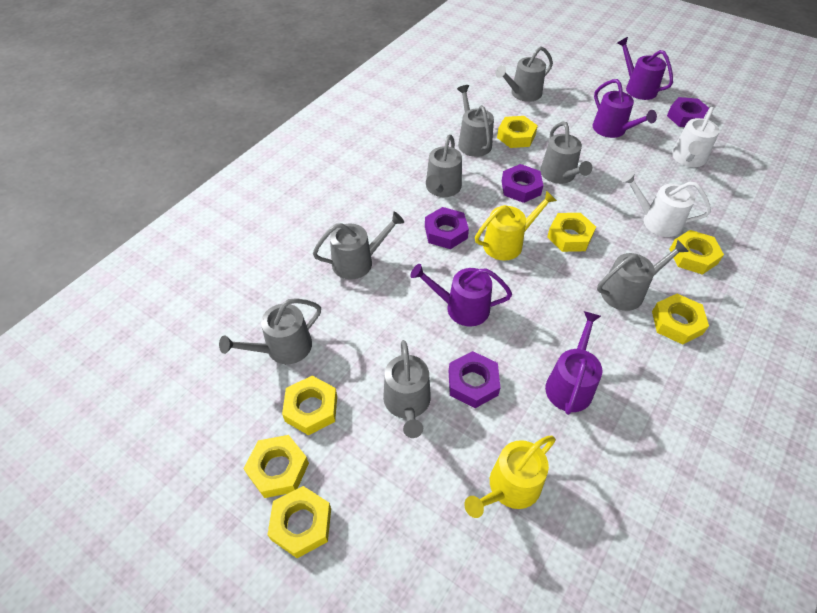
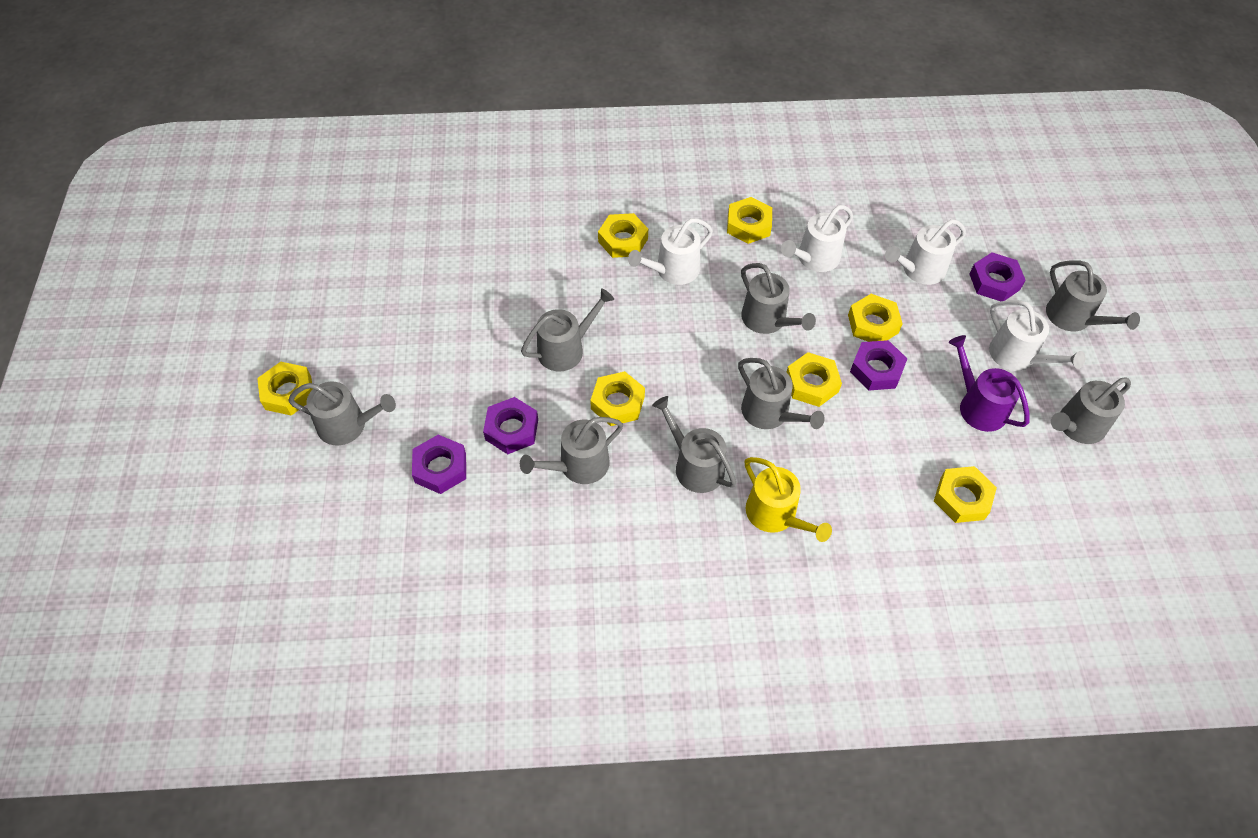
purple watering can: 4 -> 1
white watering can: 2 -> 4
yellow watering can: 2 -> 1

